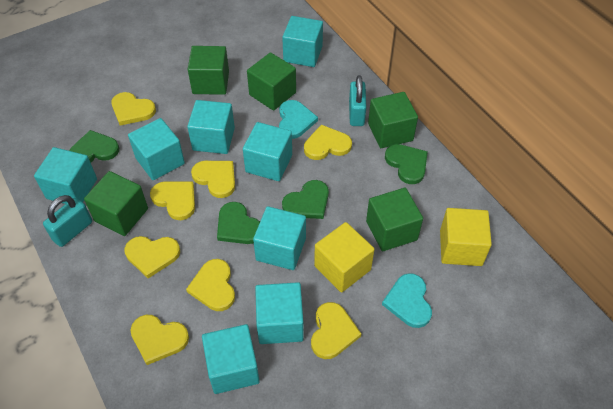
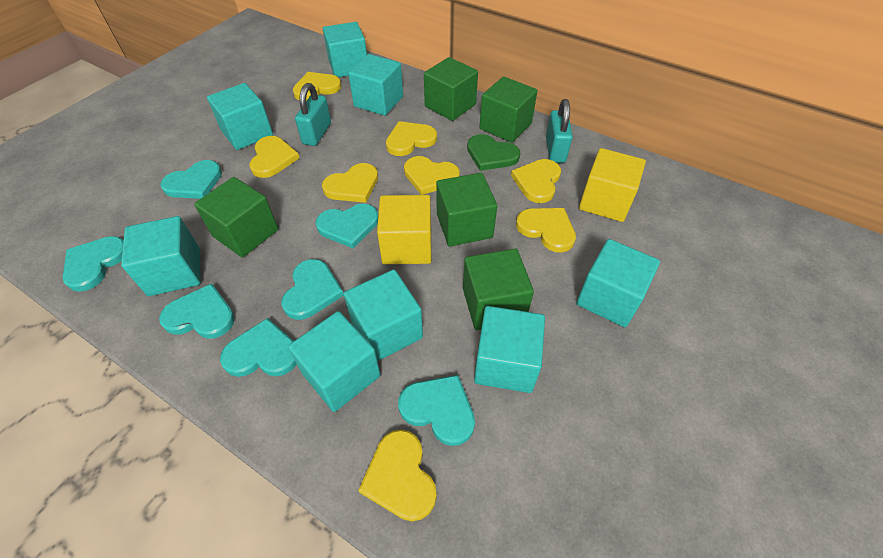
green heart: 4 -> 1
turquoise heart: 2 -> 7

